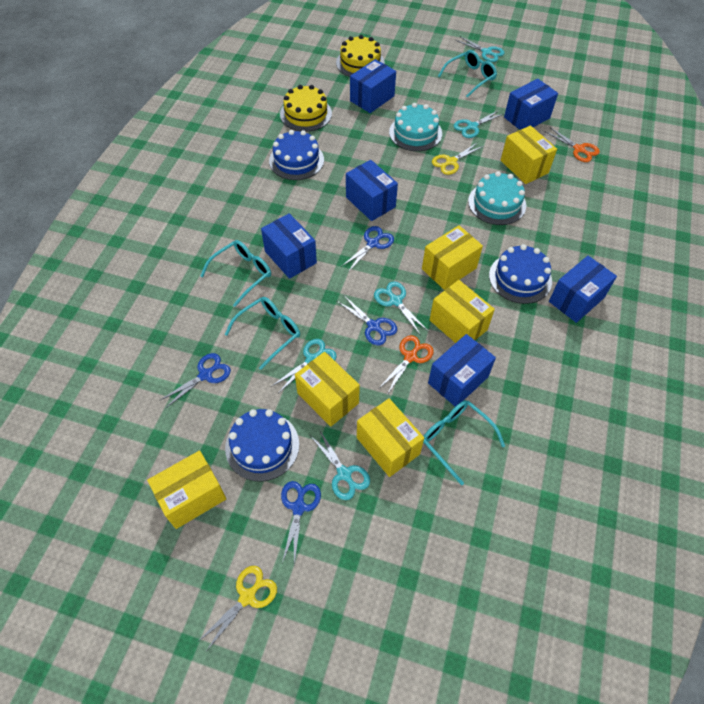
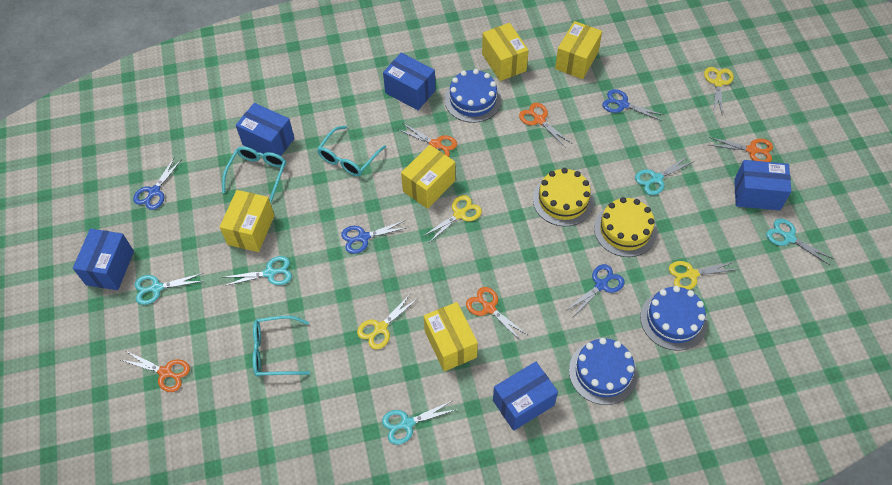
blue box: 6 -> 5
orange scissors: 2 -> 5
turquoise cake: 2 -> 0
turquoise glasses: 4 -> 3
yellow box: 6 -> 5
yellow scissors: 2 -> 4

